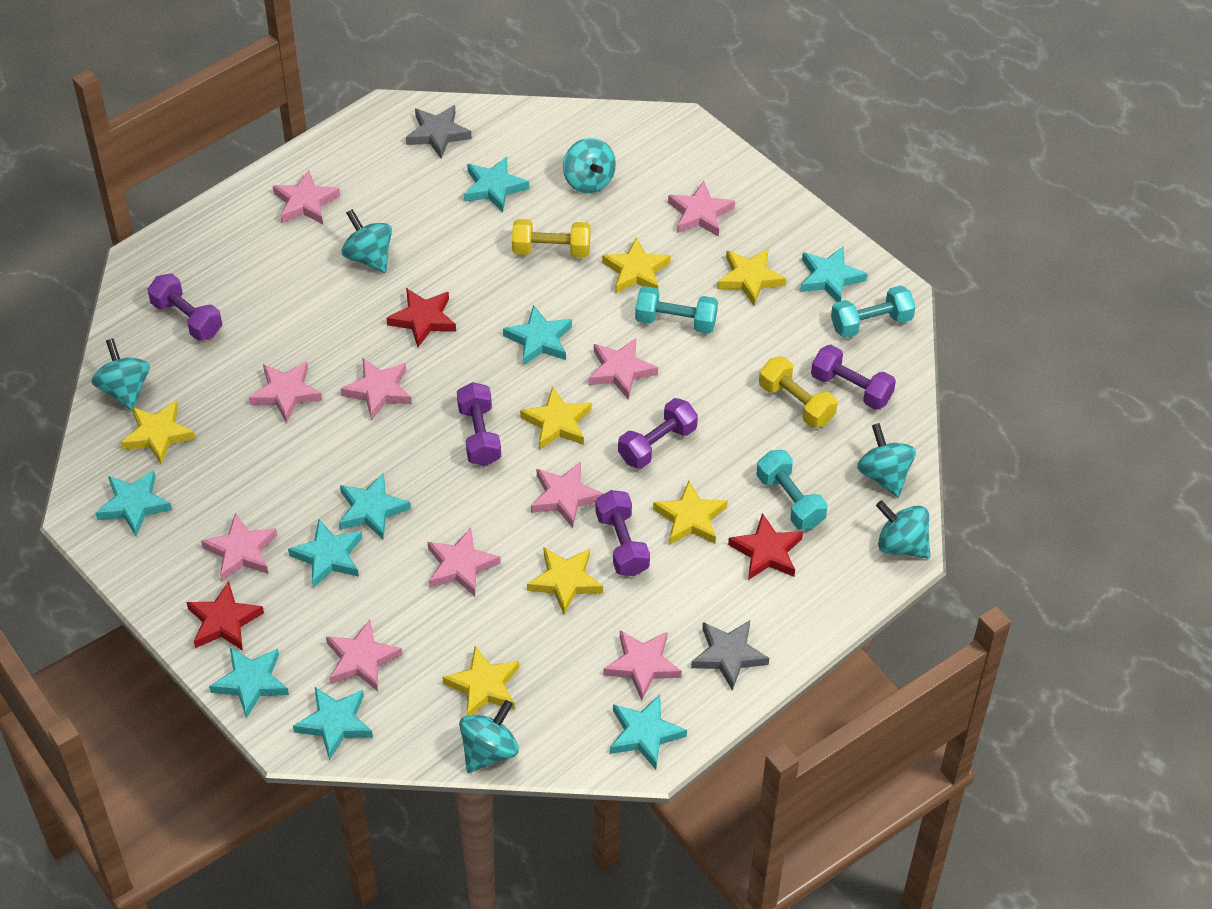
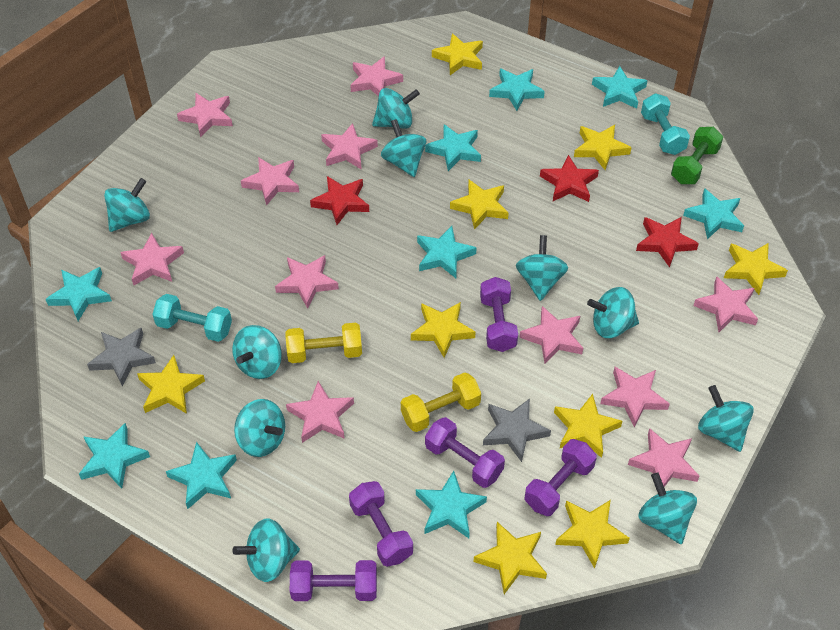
green dumbbell: 0 -> 1
pink star: 10 -> 11
turquoise dumbbell: 3 -> 2
turquoise spinning top: 6 -> 10
yellow star: 7 -> 9

